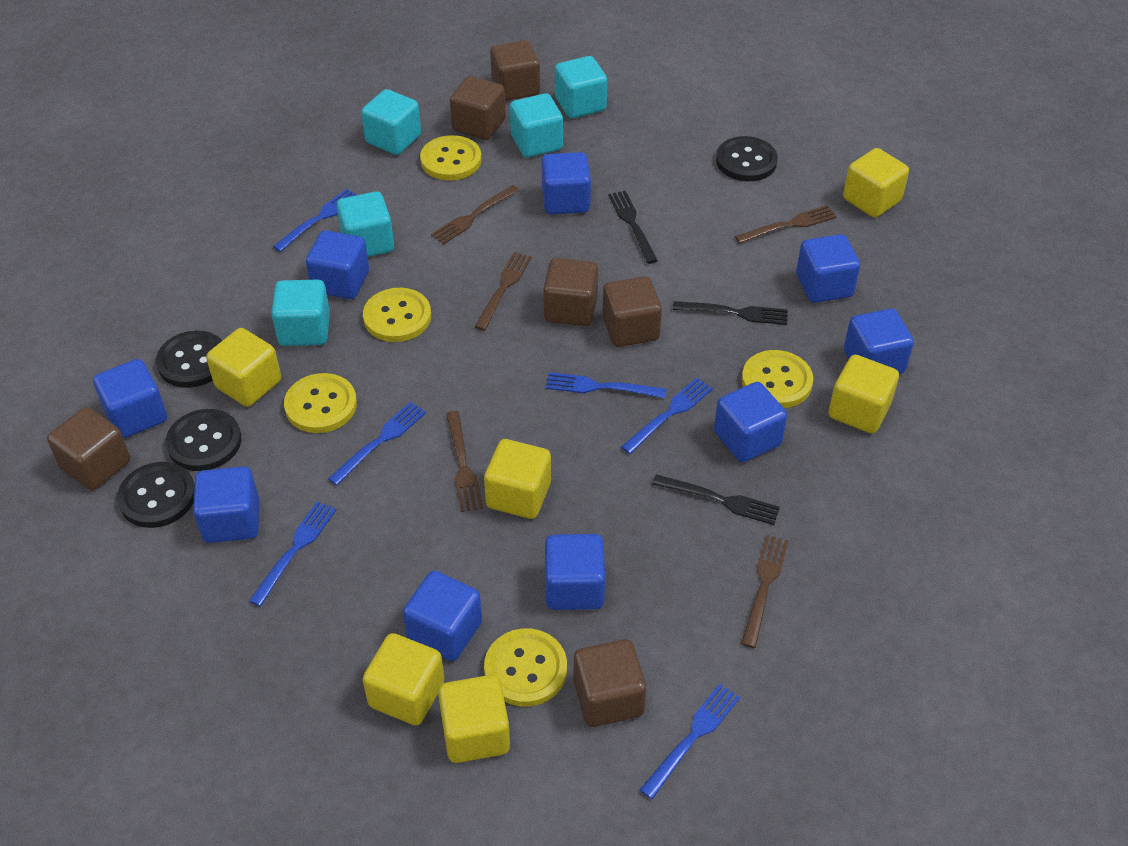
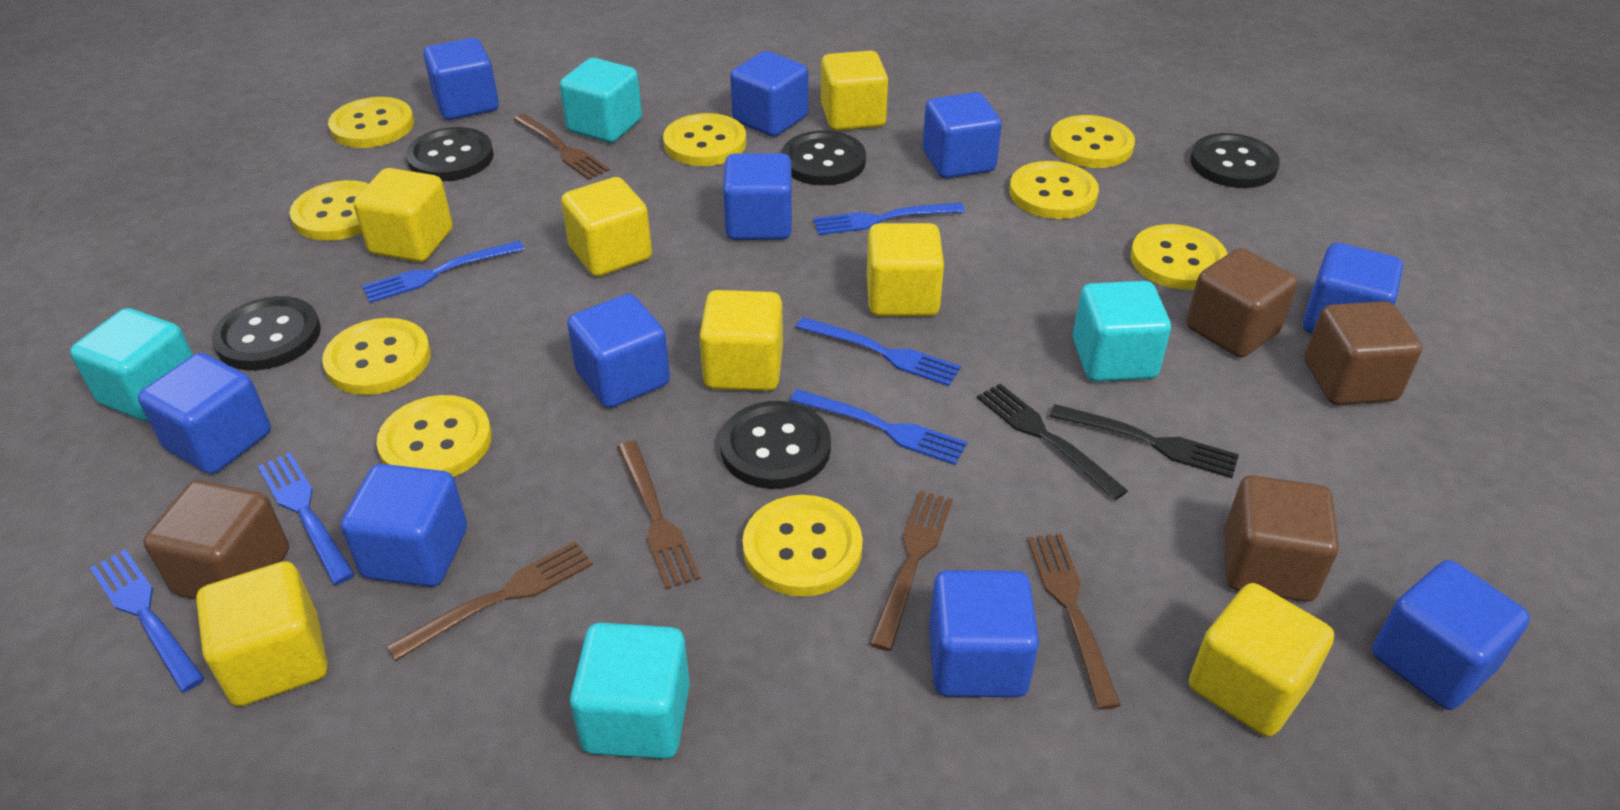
black button: 4 -> 5
black fork: 3 -> 2
blue cube: 9 -> 10
brown cube: 6 -> 4
turquoise cube: 5 -> 4
yellow button: 5 -> 9
yellow cube: 6 -> 7

